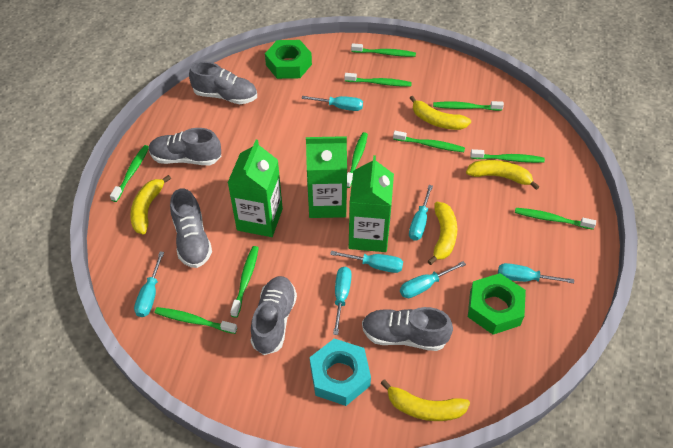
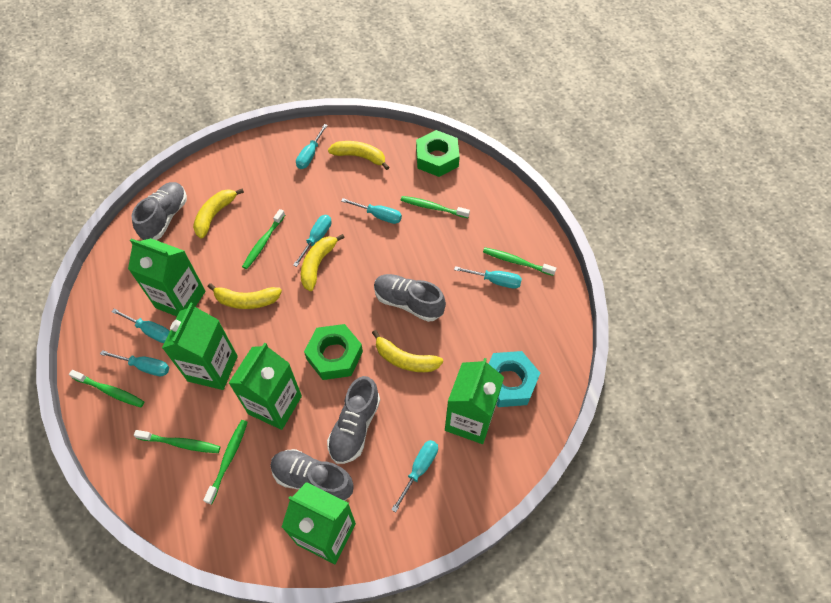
green carton: 3 -> 5
green toothbrush: 10 -> 6
grey shoe: 5 -> 4

